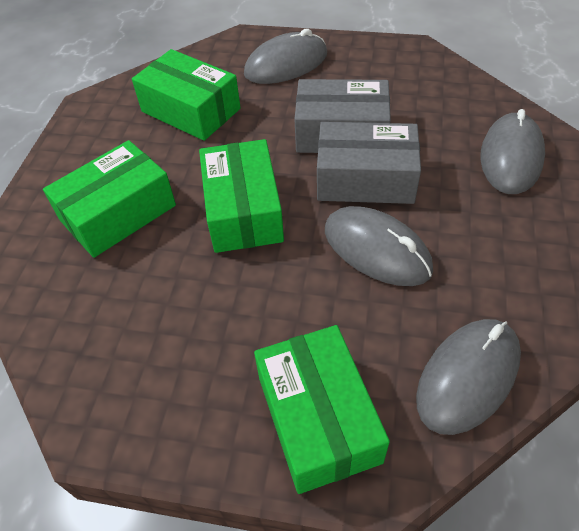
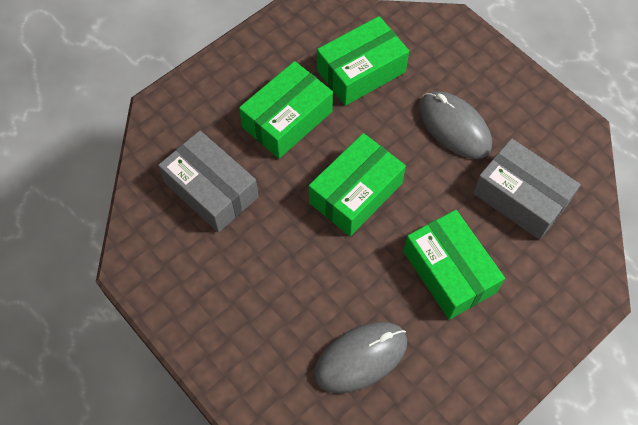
grey mouse: 4 -> 2

